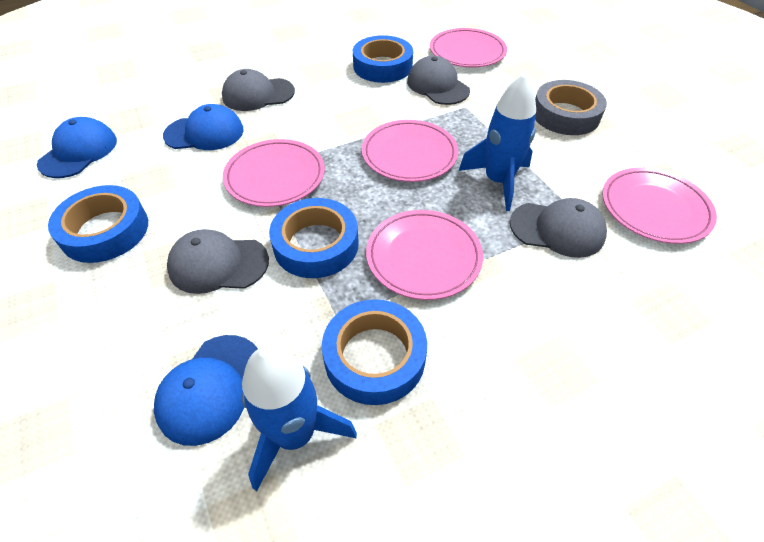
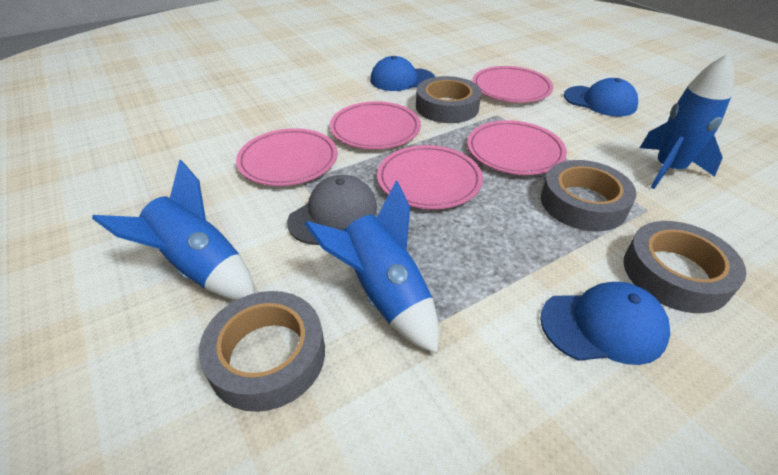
blue rocket: 2 -> 3
blue tape: 4 -> 0
grey cap: 4 -> 1
grey tape: 1 -> 4

